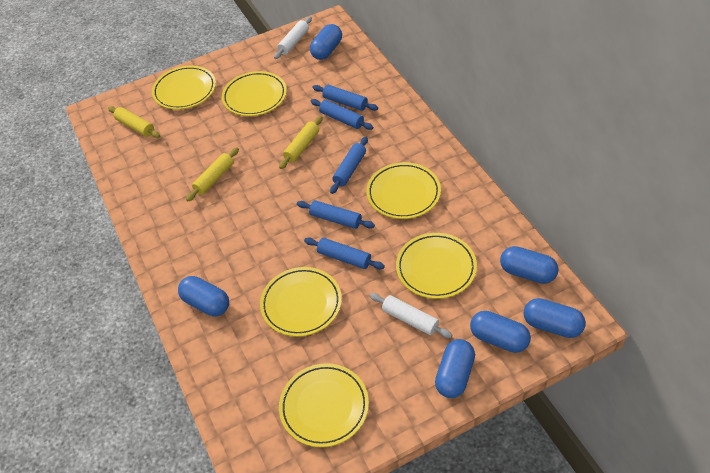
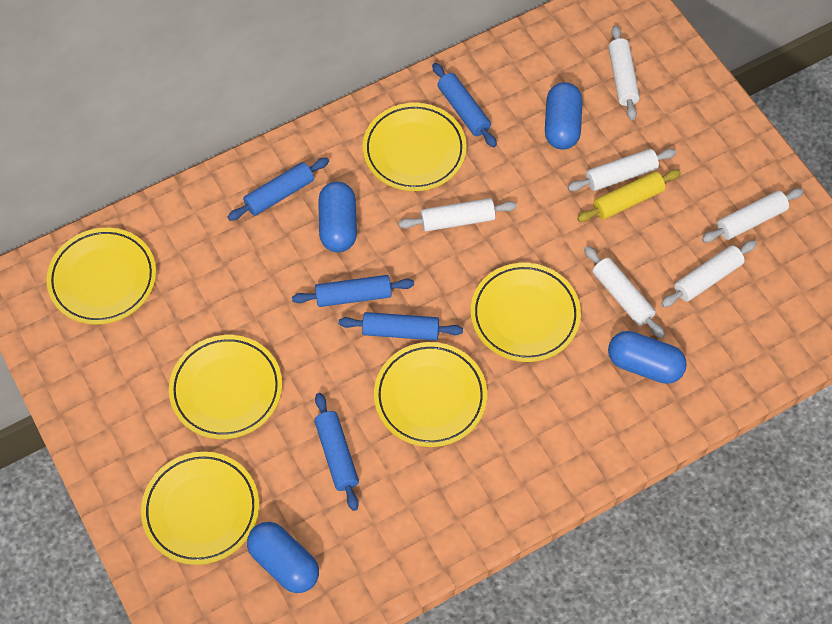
blue capsule: 6 -> 4
white rolling pin: 2 -> 6
yellow rolling pin: 3 -> 1

